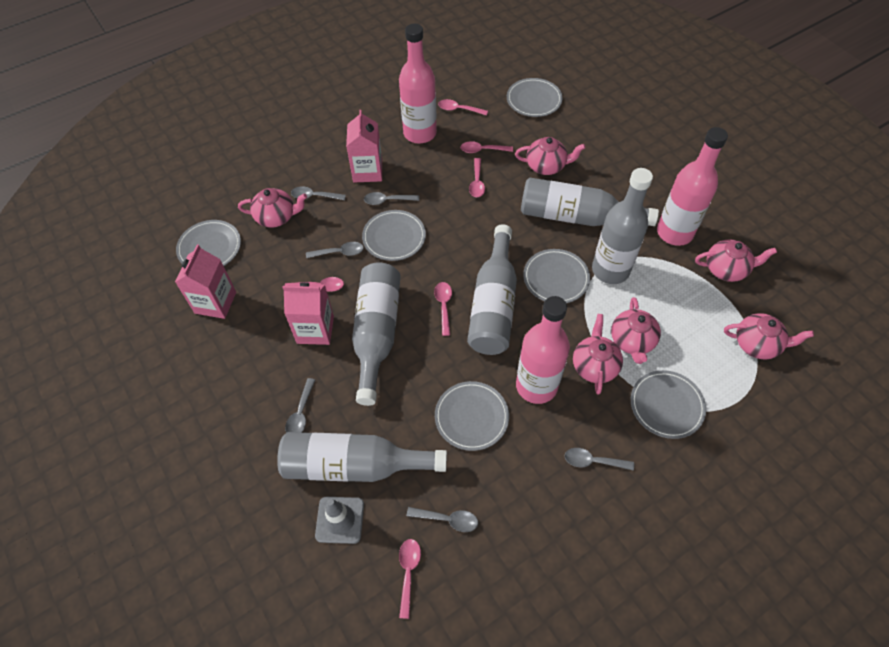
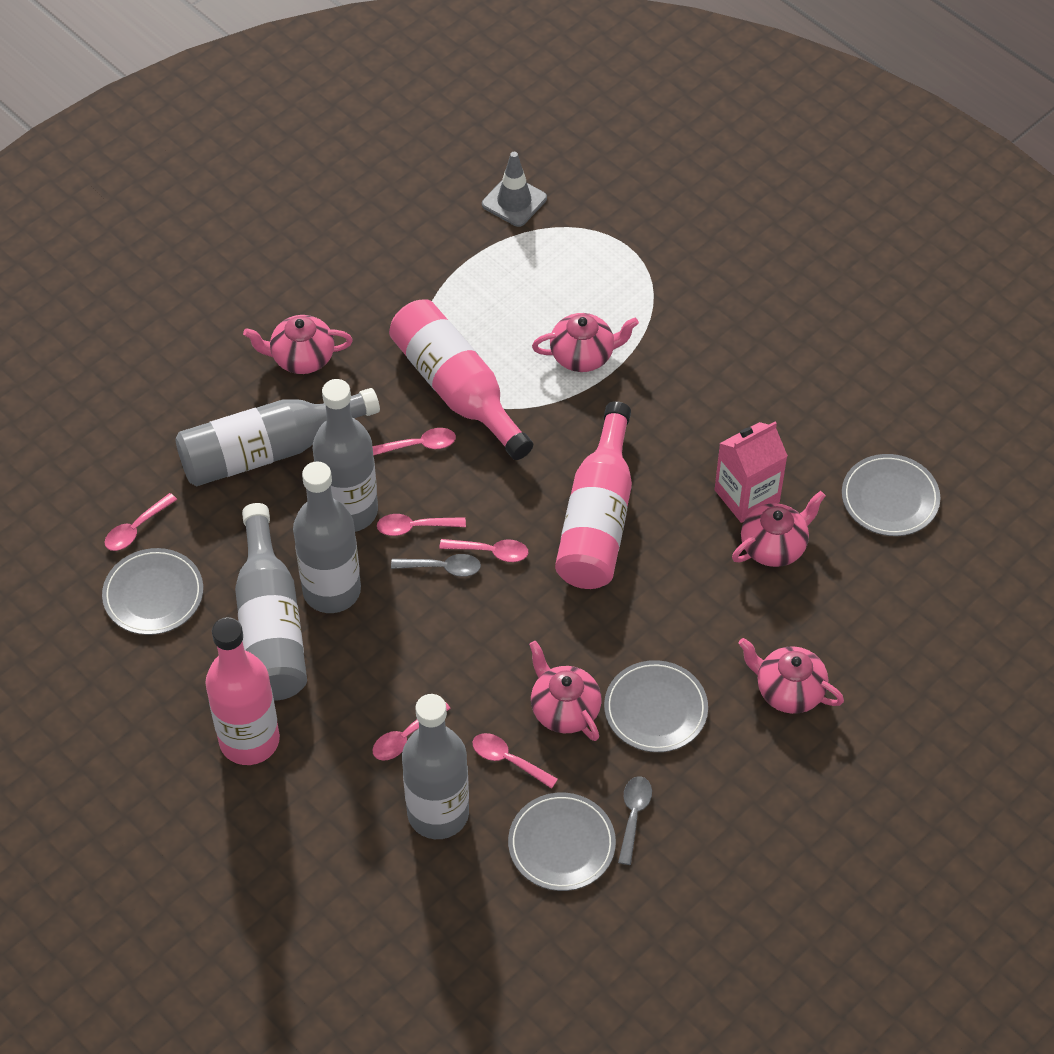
grey plate: 6 -> 4
grey spoon: 6 -> 2
pink carton: 3 -> 1
pink teapot: 6 -> 5

